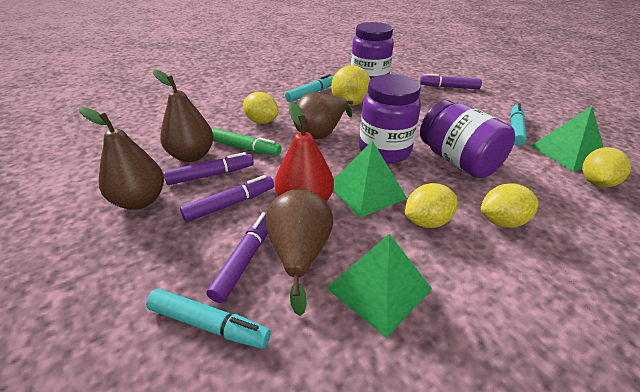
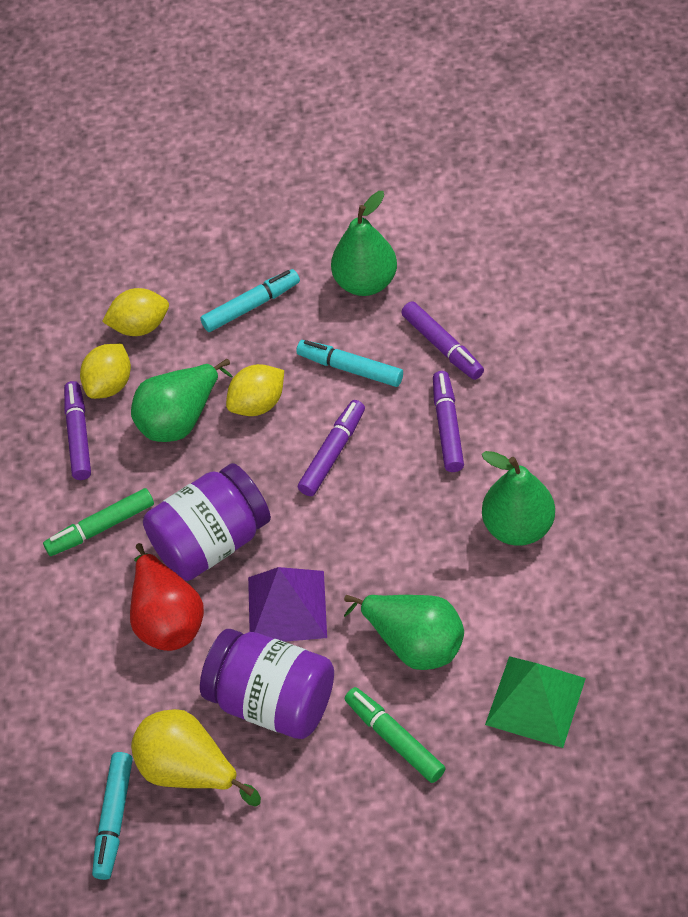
brown pear: 4 -> 0
green marker: 1 -> 2
green pear: 0 -> 4
green pyramid: 3 -> 1
purple jar: 3 -> 2
purple pyramid: 0 -> 1
yellow lemon: 4 -> 3

